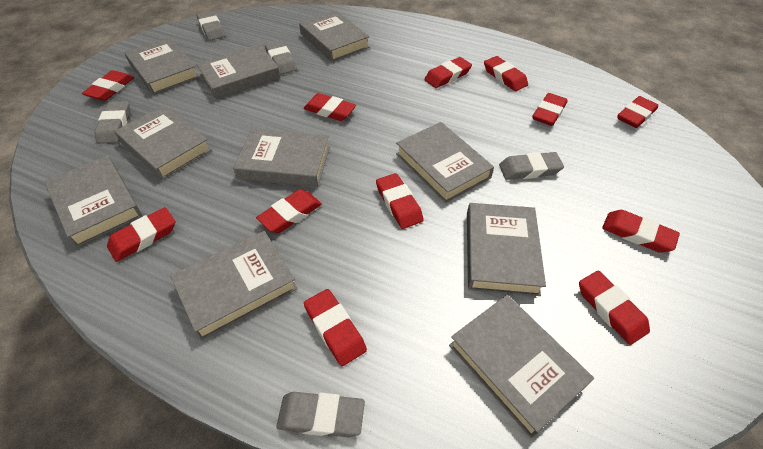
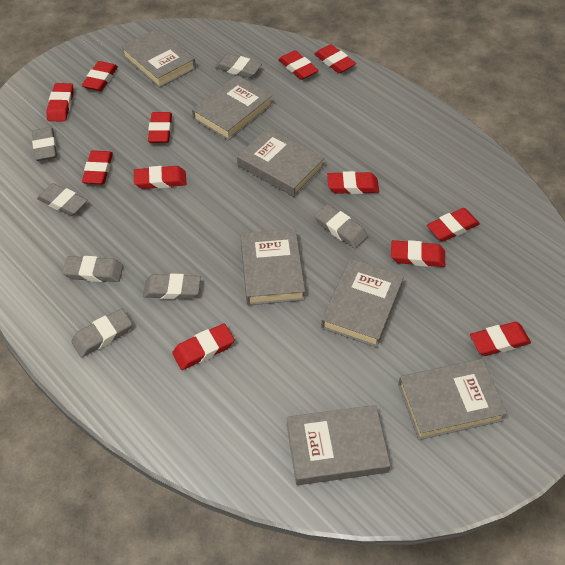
grey book: 10 -> 7
grey eraser: 5 -> 7

